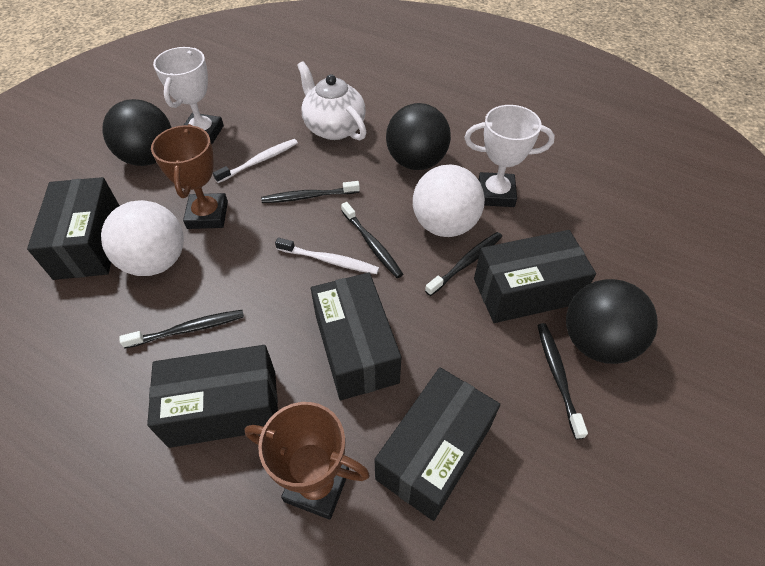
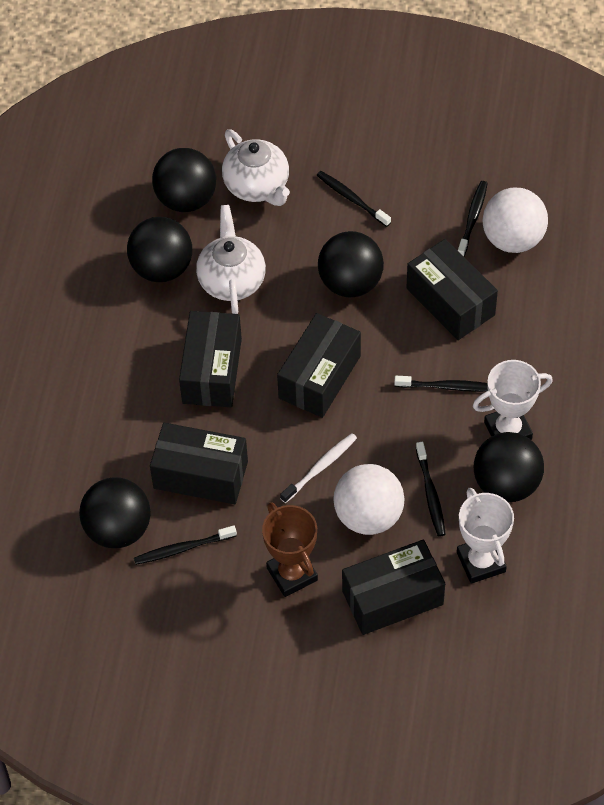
black ball: 3 -> 5
brown trophy: 2 -> 1
white teapot: 1 -> 2
white toothbrush: 2 -> 1

